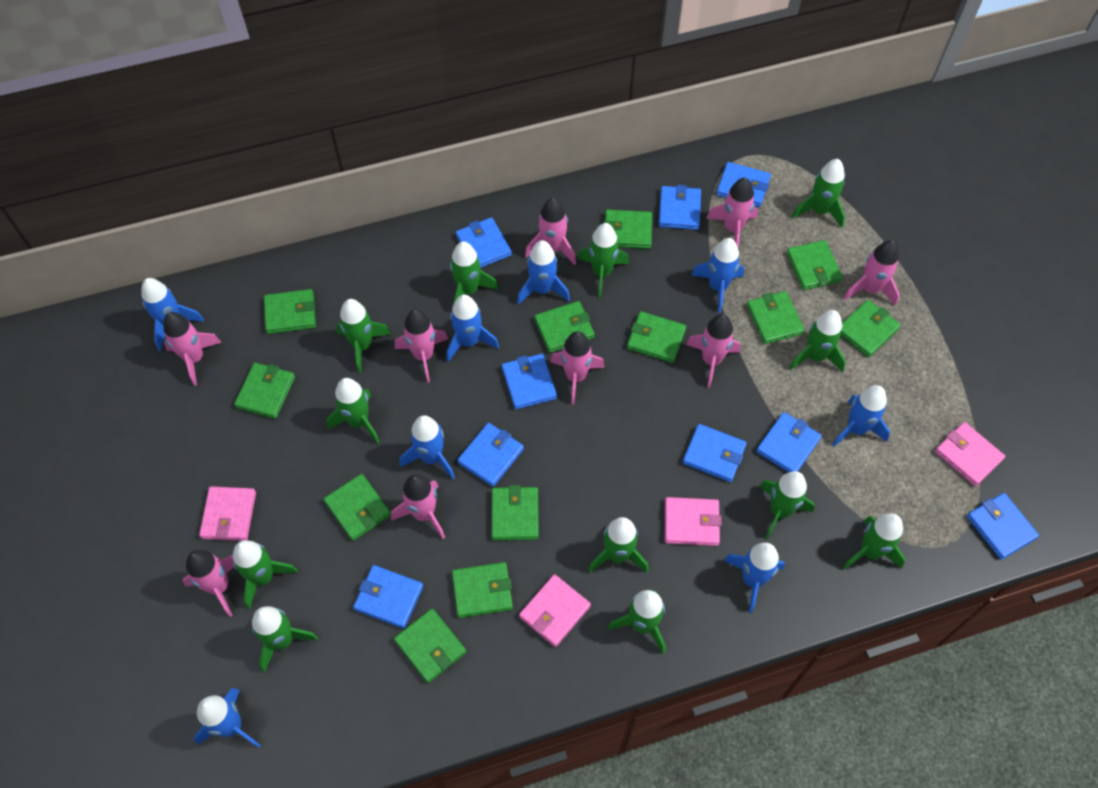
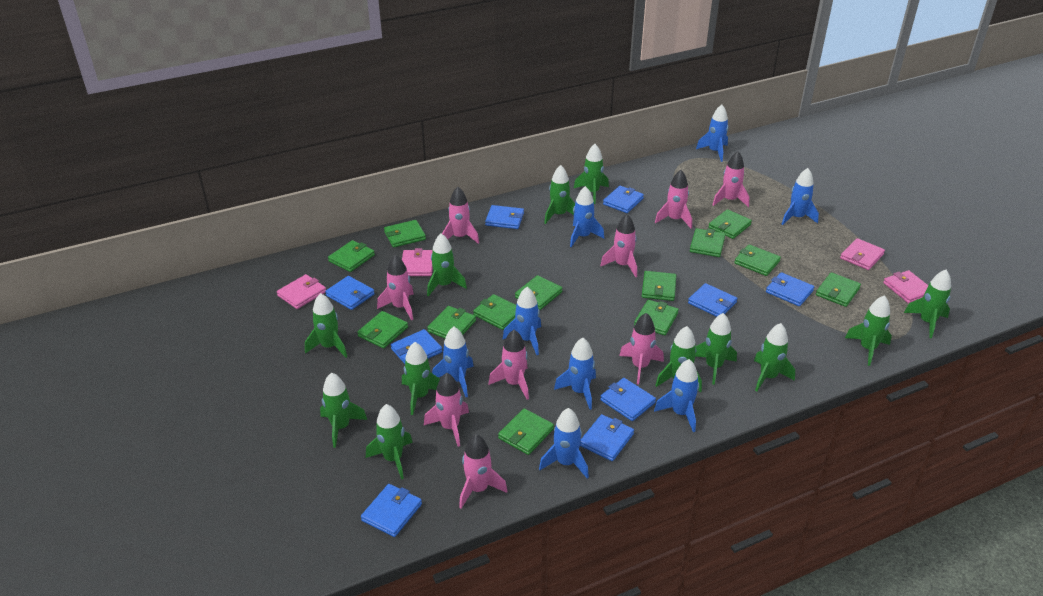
green wallet: 12 -> 13

